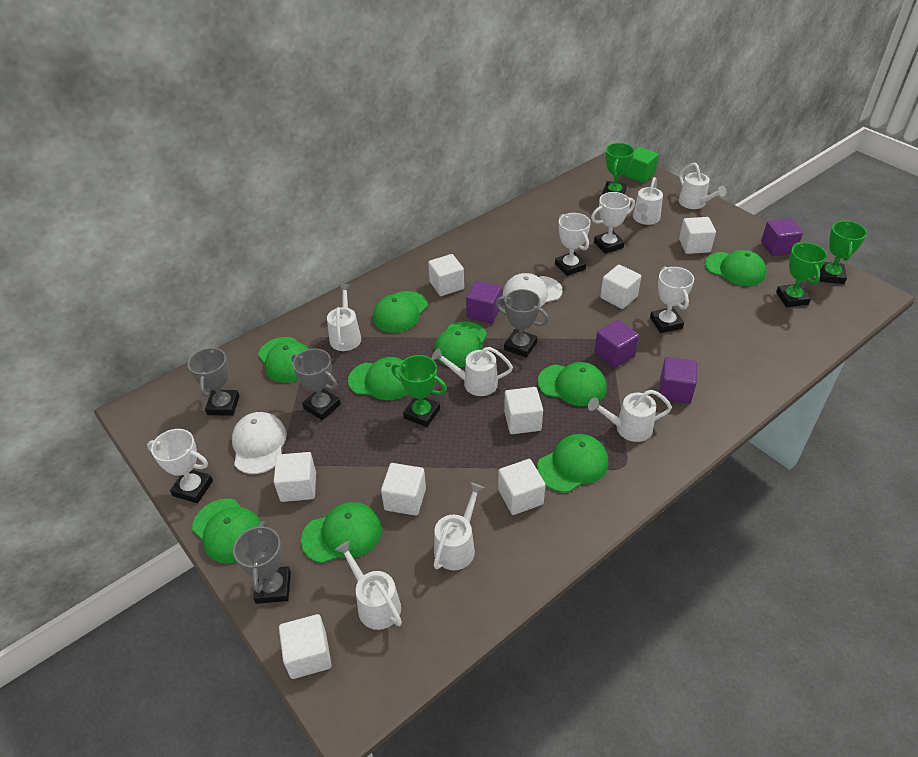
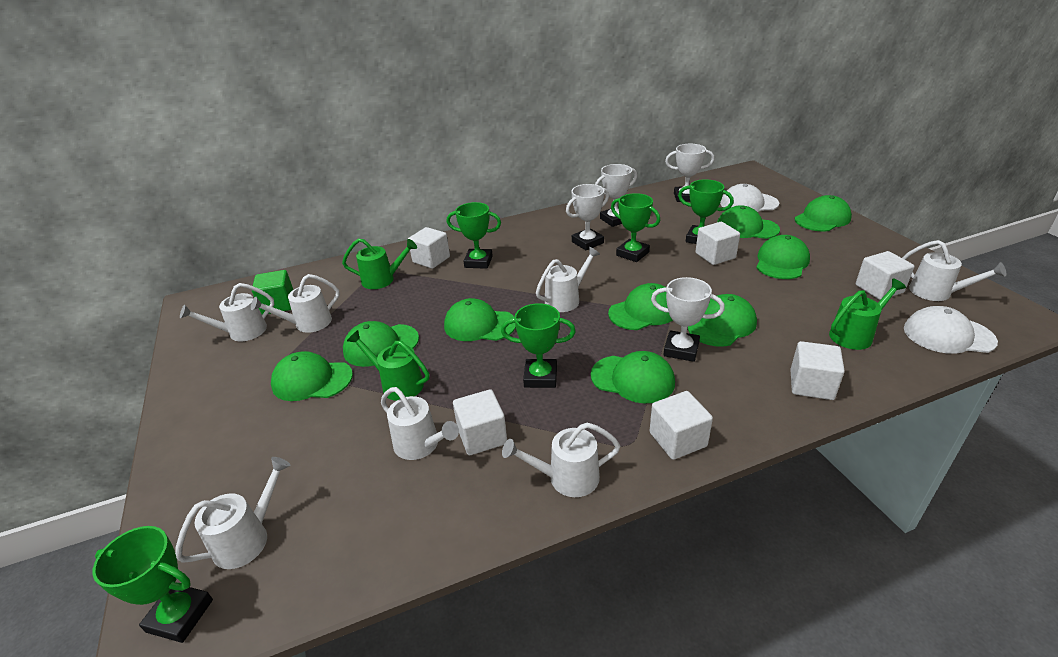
green trophy: 4 -> 5
green watering can: 0 -> 3
grey trophy: 4 -> 0
purple cube: 4 -> 0
white cube: 8 -> 6

